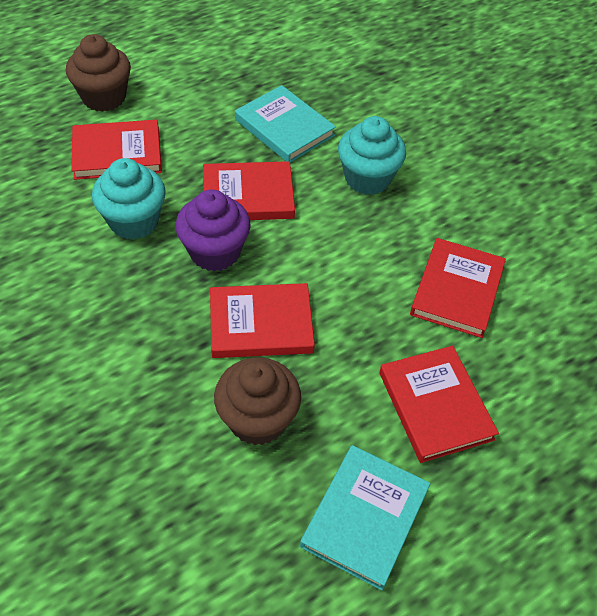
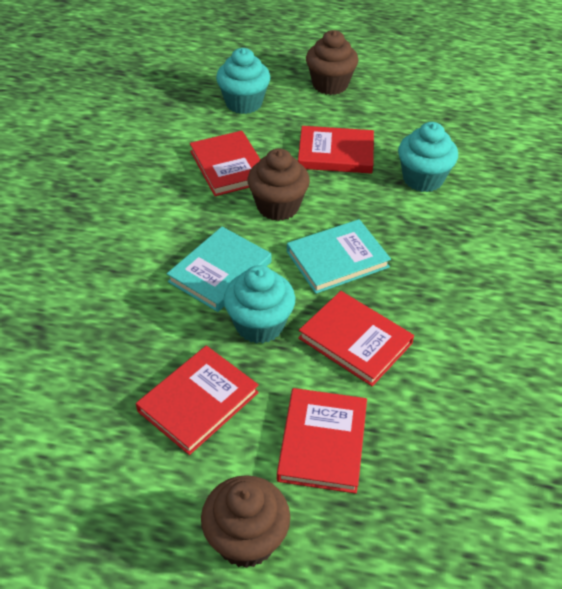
brown cupcake: 2 -> 3
purple cupcake: 1 -> 0
turquoise cupcake: 2 -> 3

